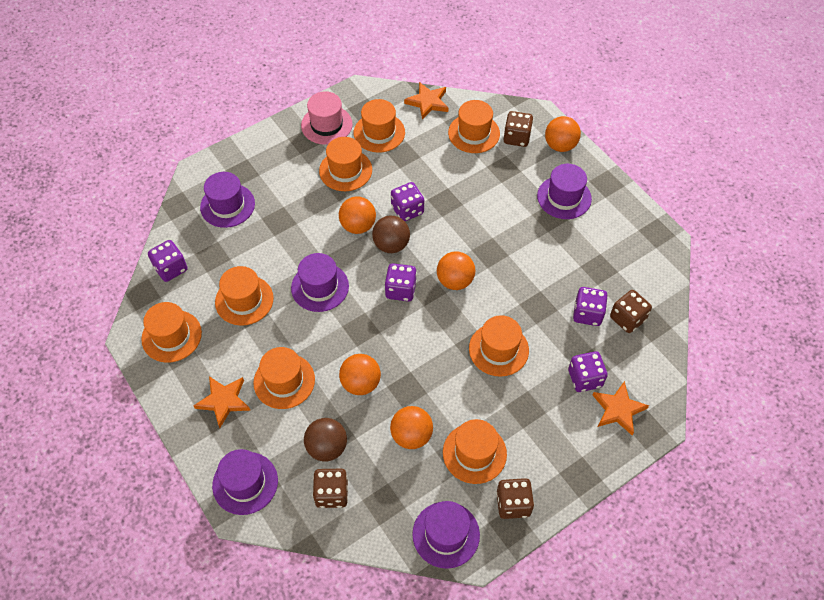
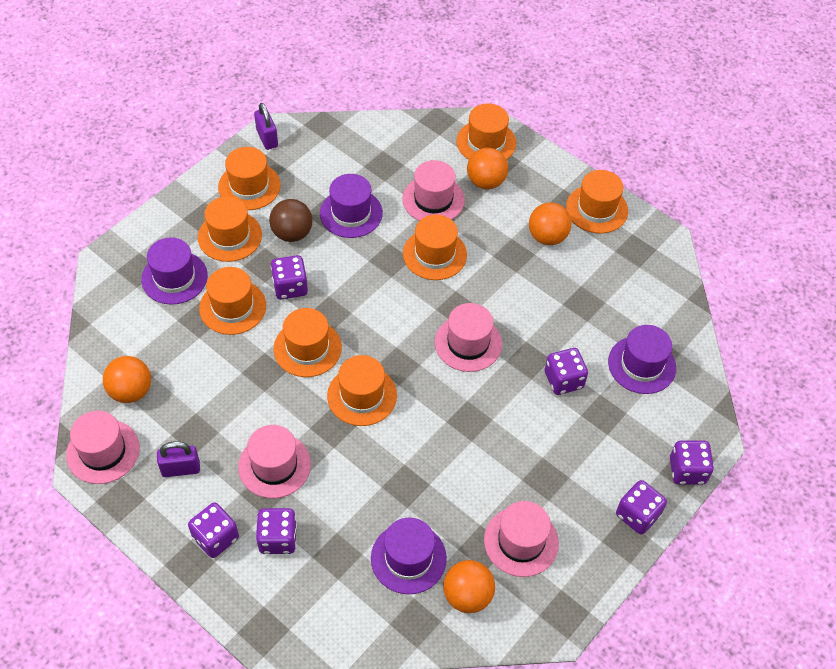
brown ball: 2 -> 1
brown dice: 4 -> 0
orange ball: 5 -> 4
orange star: 3 -> 0
pink hat: 1 -> 5
purple dice: 5 -> 6
purple hat: 5 -> 4
purple padlock: 0 -> 2

